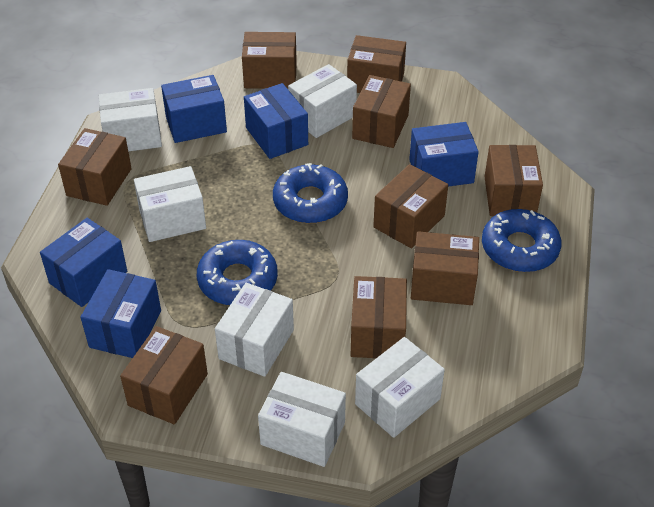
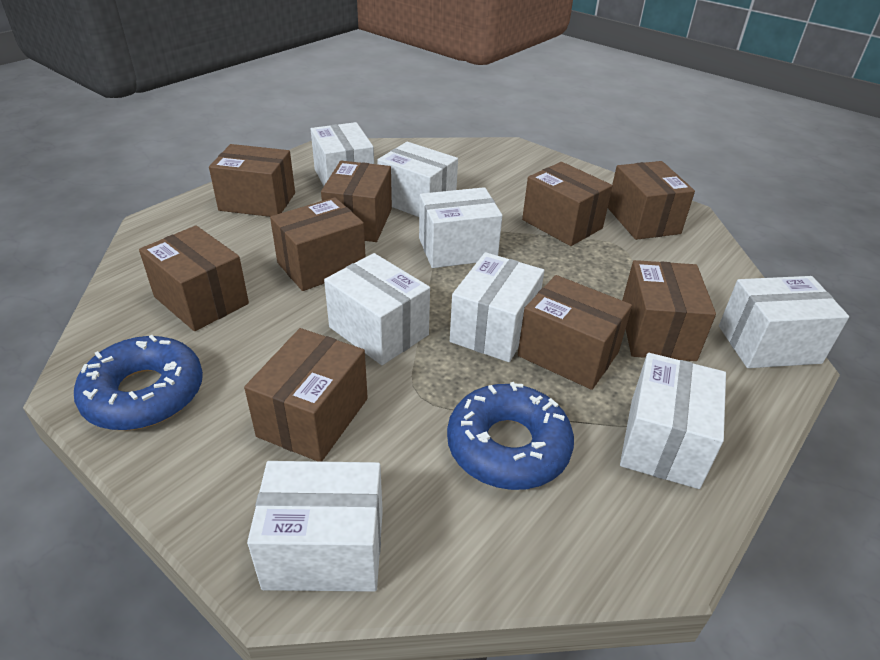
blue box: 5 -> 0
blue donut: 3 -> 2
white box: 6 -> 8

